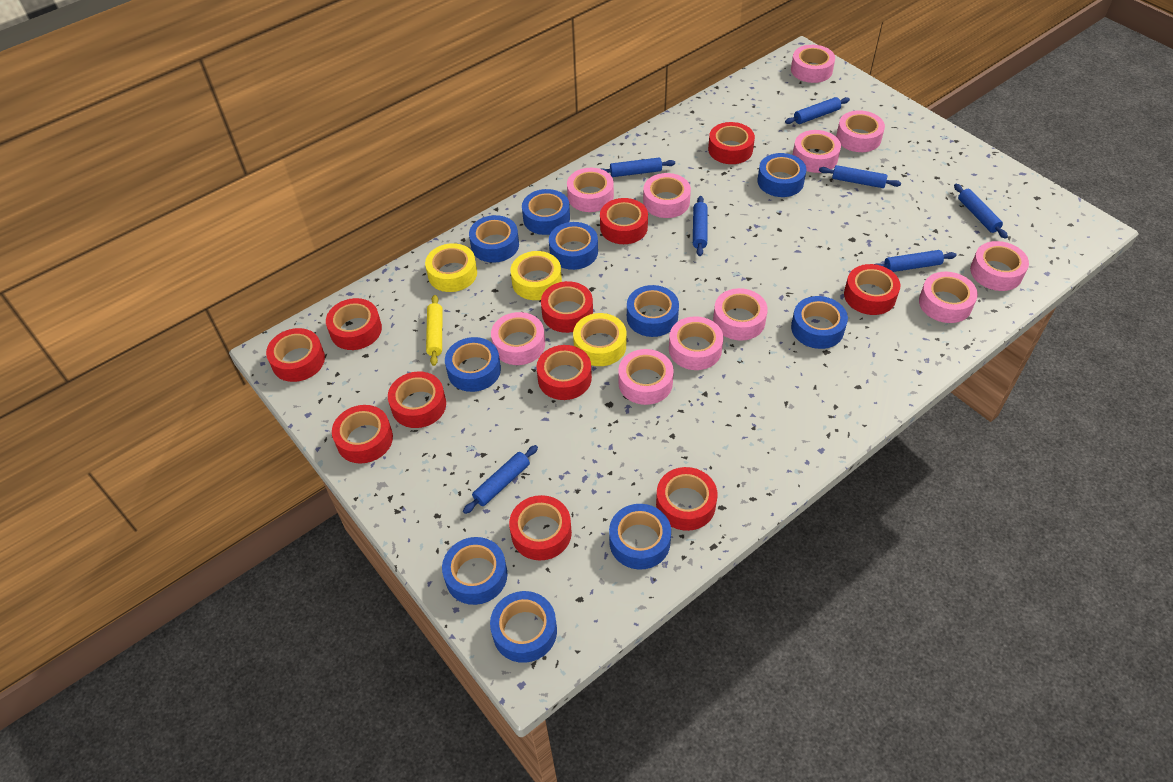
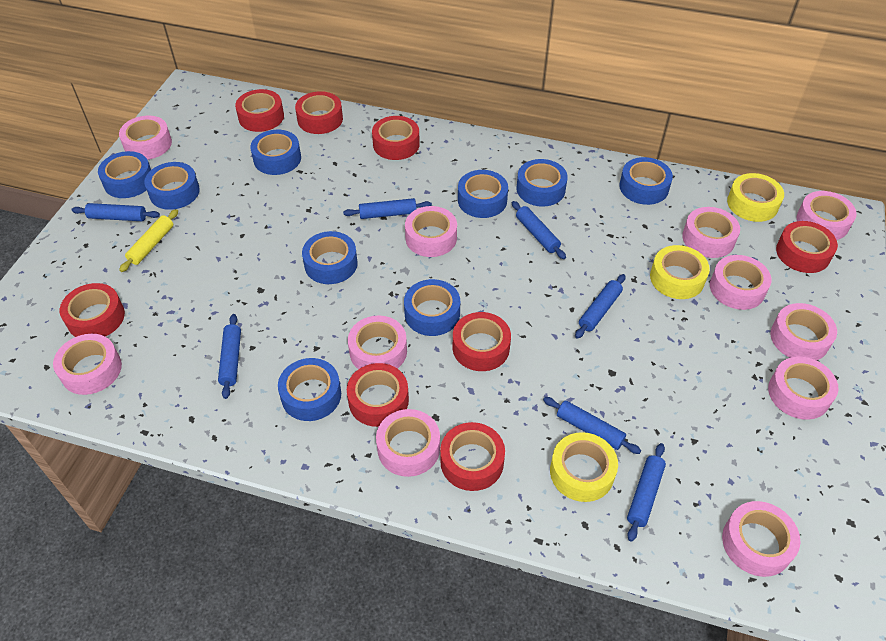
blue tape: 10 -> 9
red tape: 11 -> 8

